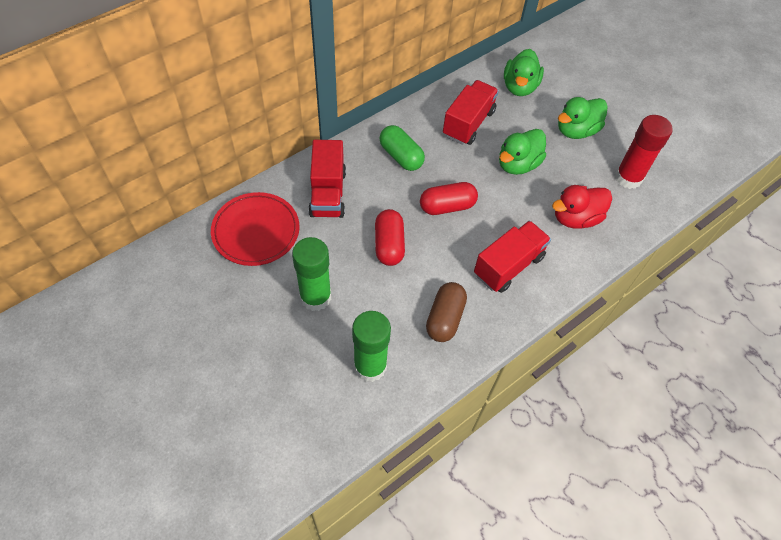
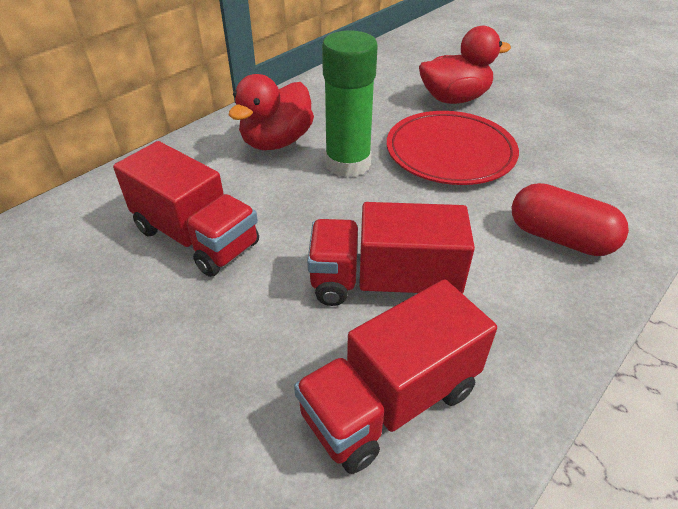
brown capsule: 1 -> 0
green capsule: 1 -> 0
green duck: 3 -> 0
green glue stick: 2 -> 1
red capsule: 2 -> 1
red duck: 1 -> 2
red glue stick: 1 -> 0

